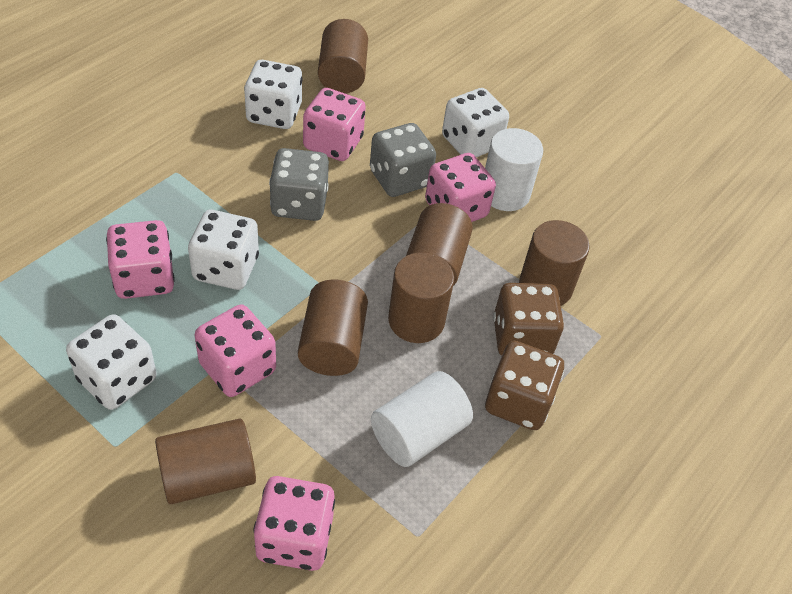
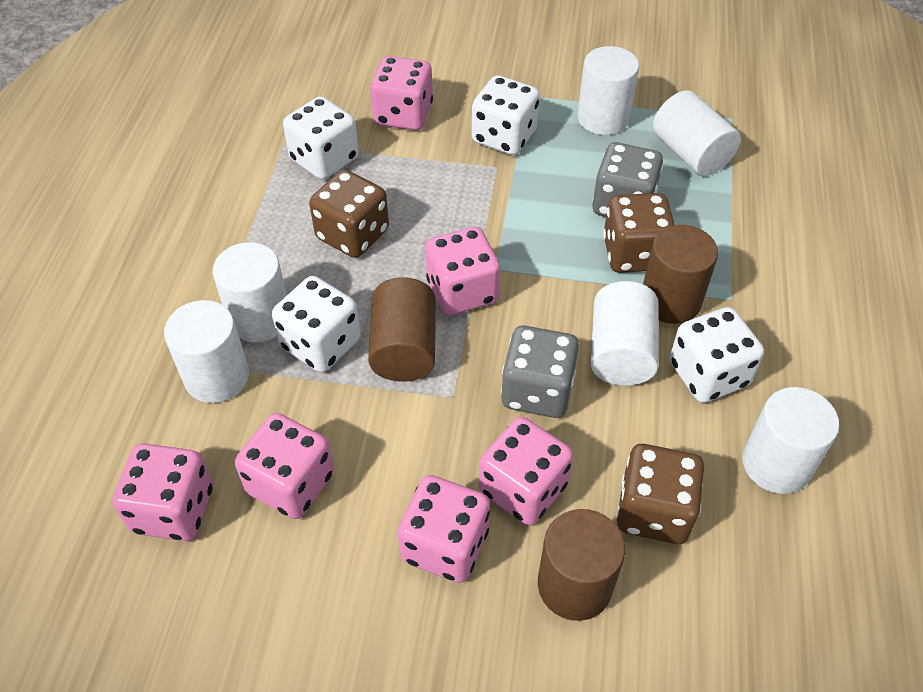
brown cylinder: 6 -> 3
brown dice: 2 -> 3
pink dice: 5 -> 6
white cylinder: 2 -> 6

